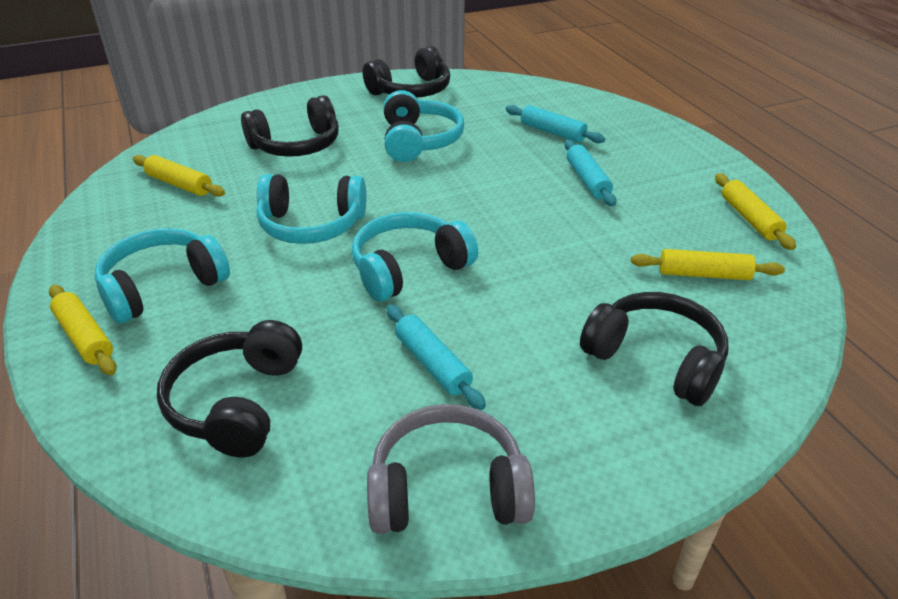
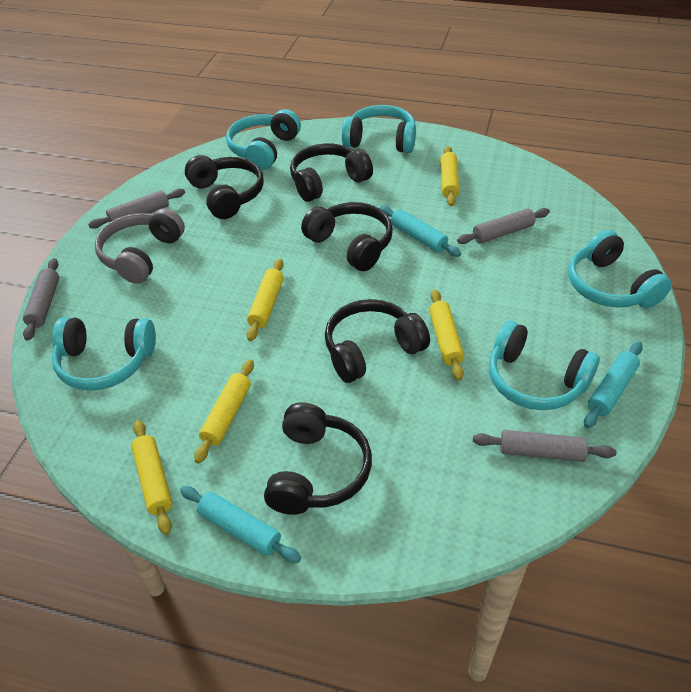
black headphones: 4 -> 5
grey rolling pin: 0 -> 4
turquoise headphones: 4 -> 5
yellow rolling pin: 4 -> 5

